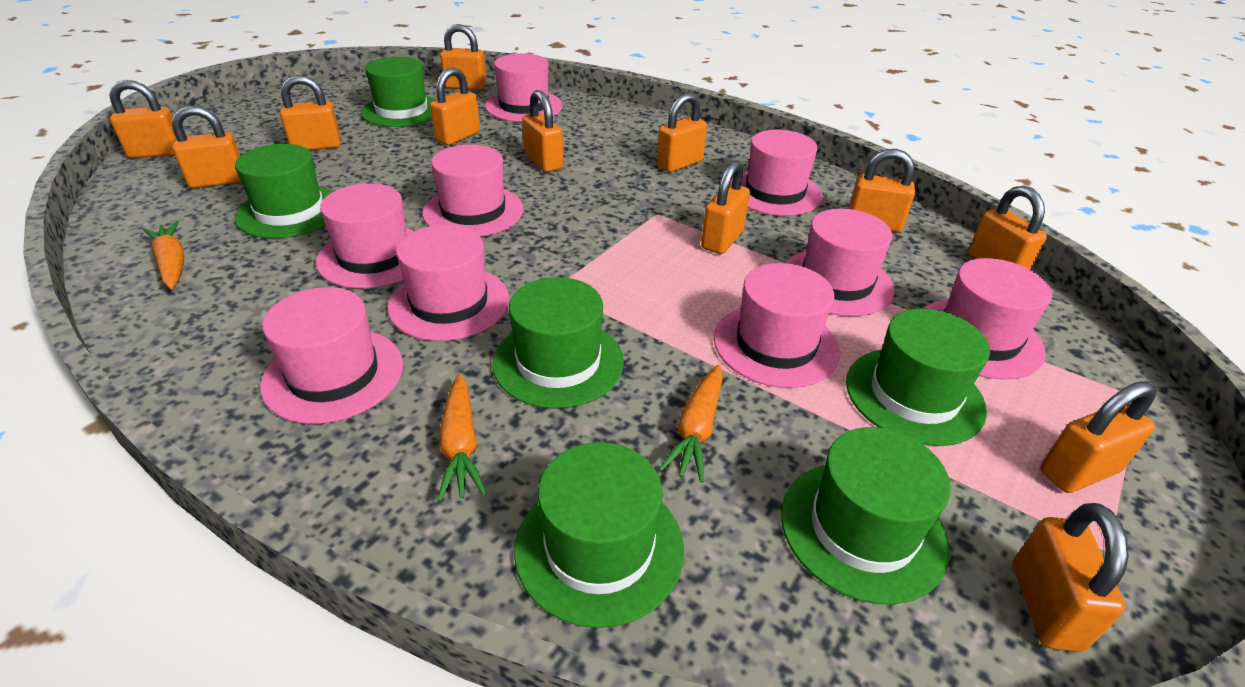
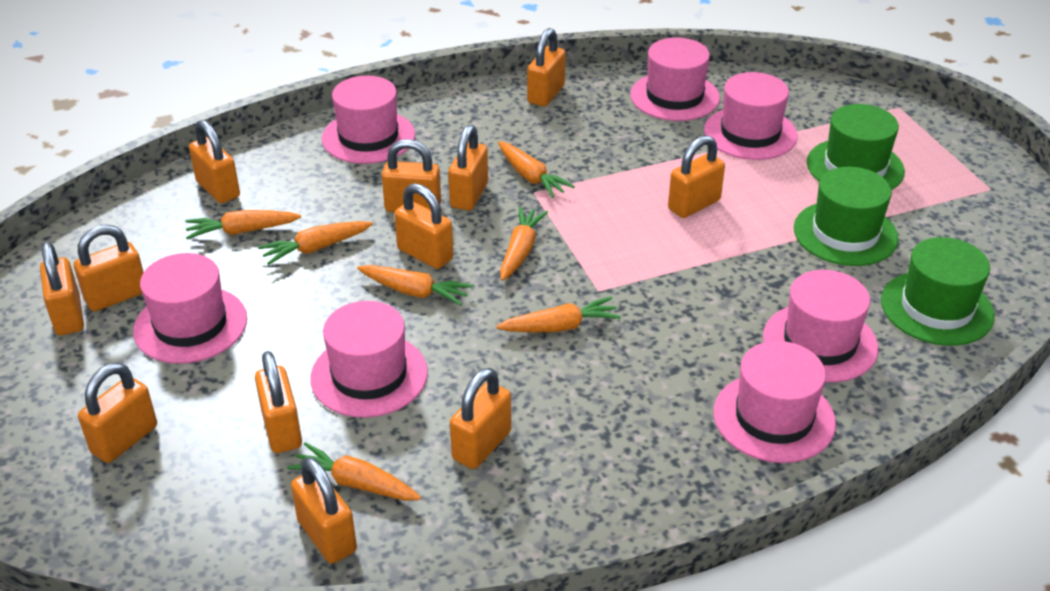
green hat: 6 -> 3
orange carrot: 3 -> 7
pink hat: 9 -> 7

